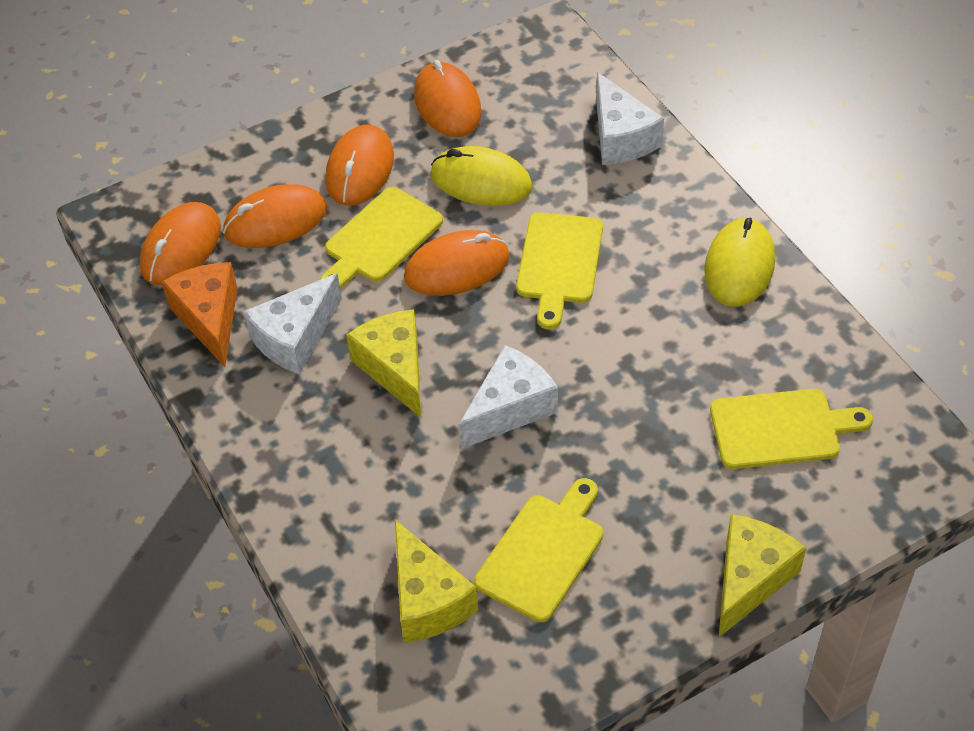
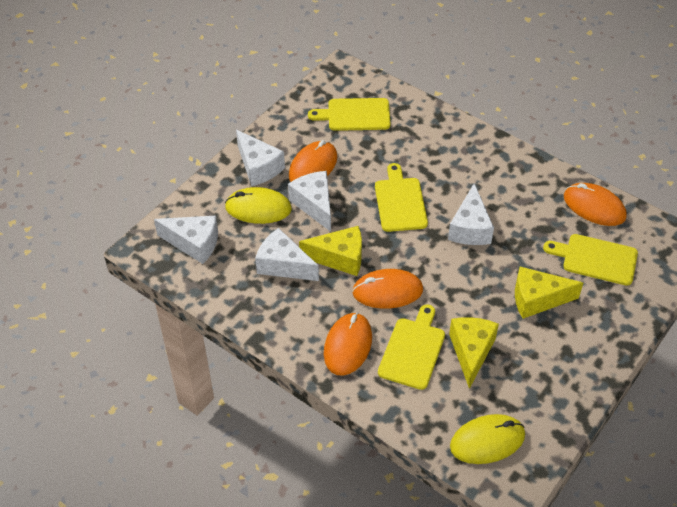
orange cheese: 1 -> 0
orange mouse: 5 -> 4
white cheese: 3 -> 5

